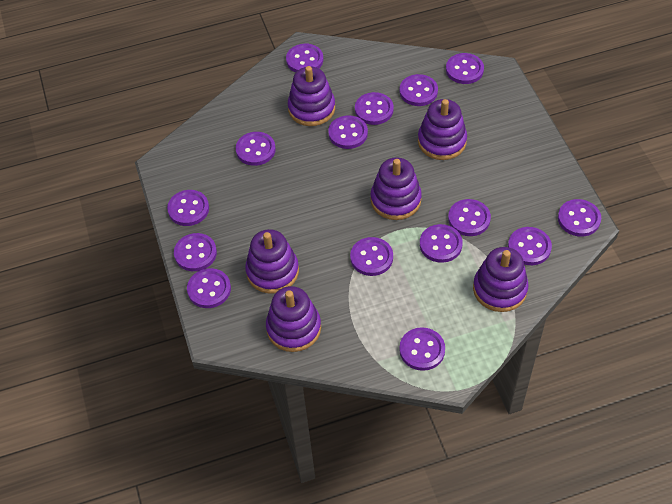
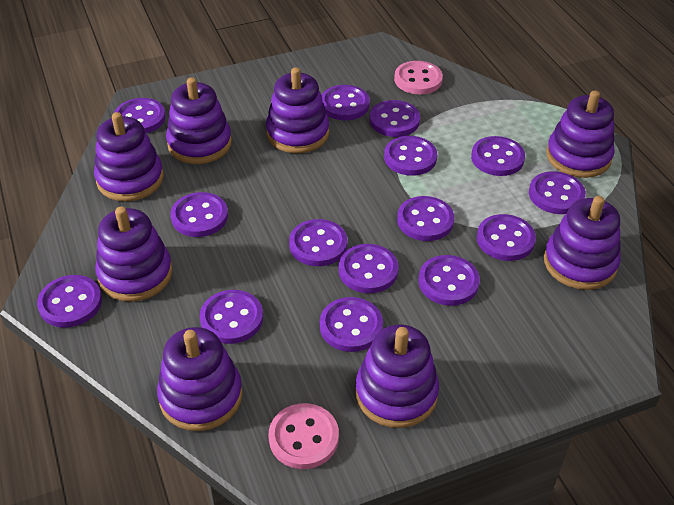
pink button: 0 -> 2
purple stacking toy: 6 -> 8

